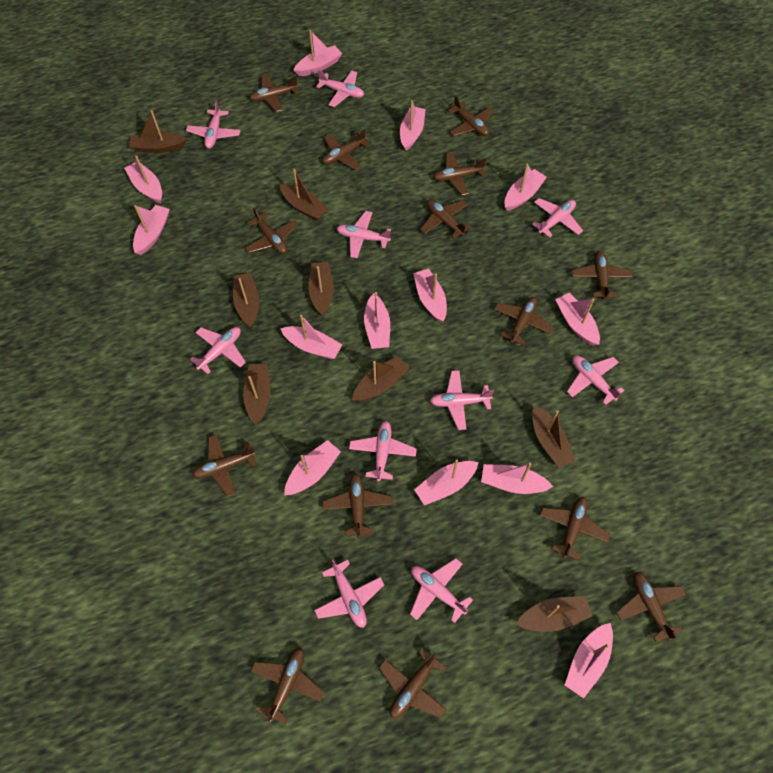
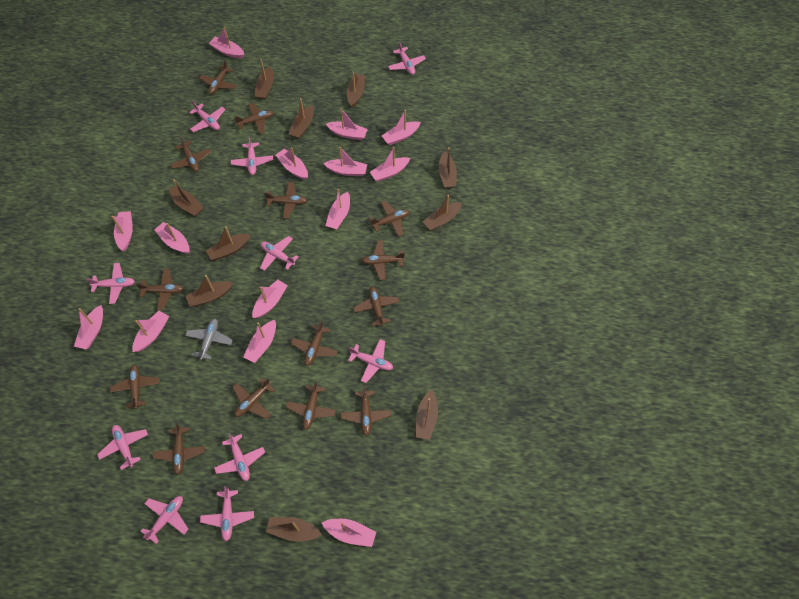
brown boat: 8 -> 10
grey plane: 0 -> 1
pink boat: 13 -> 14

